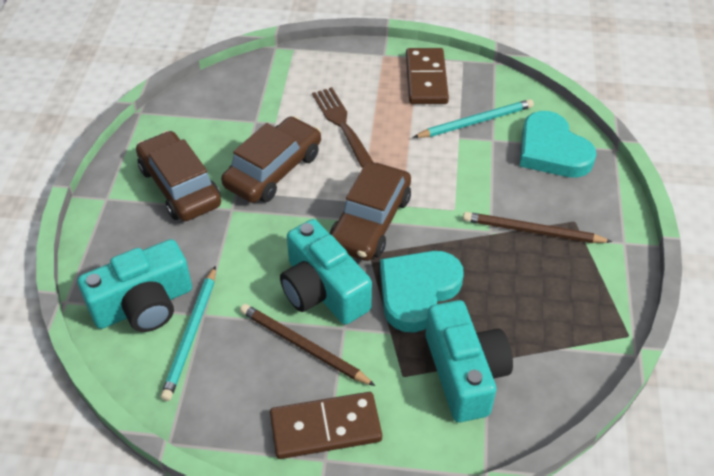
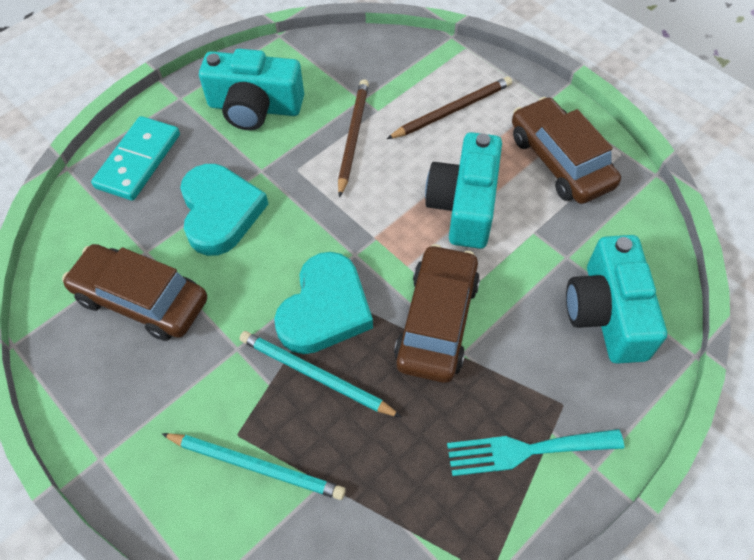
brown domino: 2 -> 0
brown fork: 1 -> 0
turquoise domino: 0 -> 1
turquoise fork: 0 -> 1

